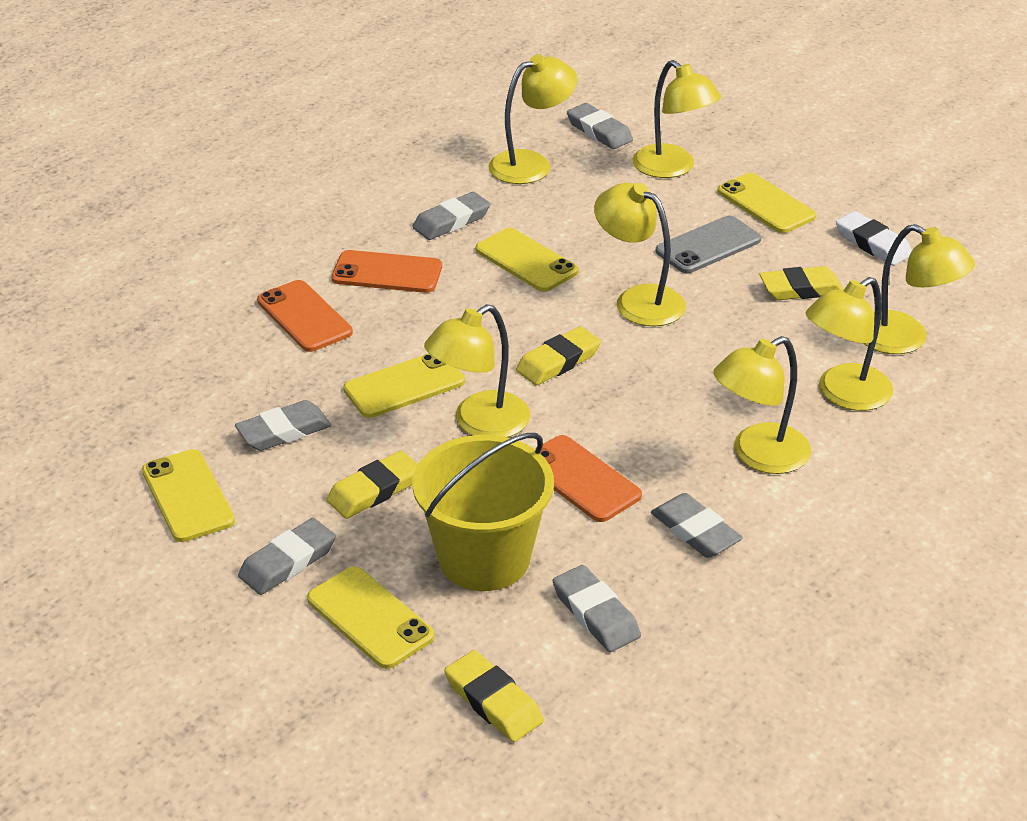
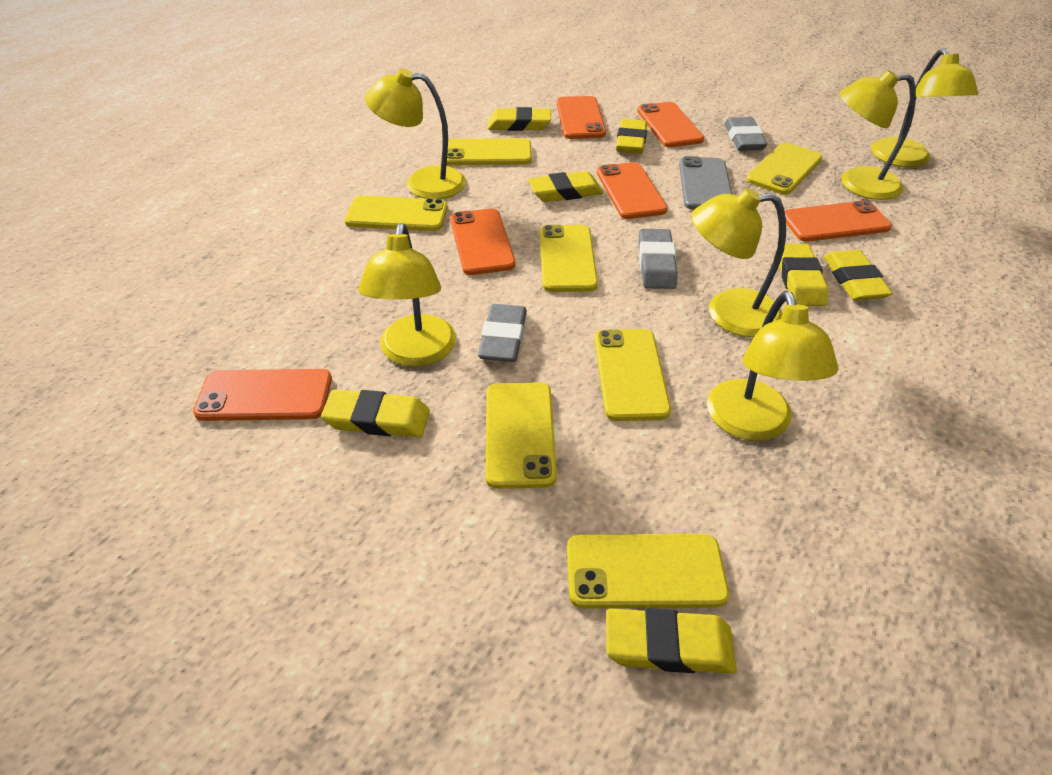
grey eraser: 6 -> 3
orange phone: 3 -> 6
white eraser: 1 -> 0
yellow bucket: 1 -> 0
yellow eraser: 4 -> 7
yellow lamp: 7 -> 6
yellow phone: 5 -> 7

